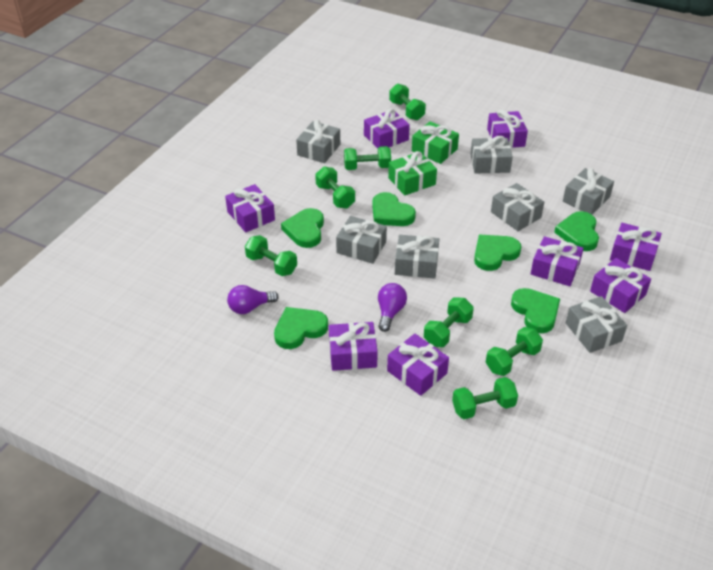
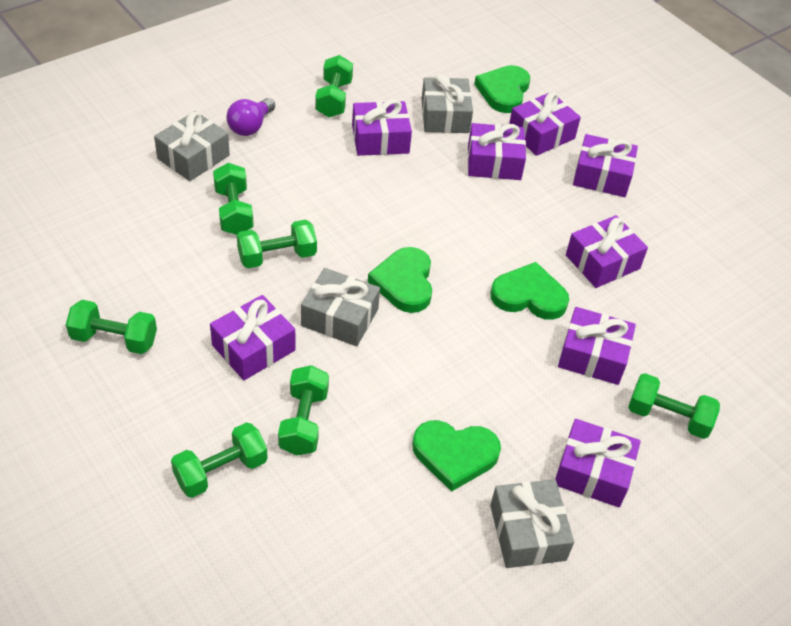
green gift: 2 -> 0
green heart: 6 -> 4
grey gift: 7 -> 4
purple light bulb: 2 -> 1

